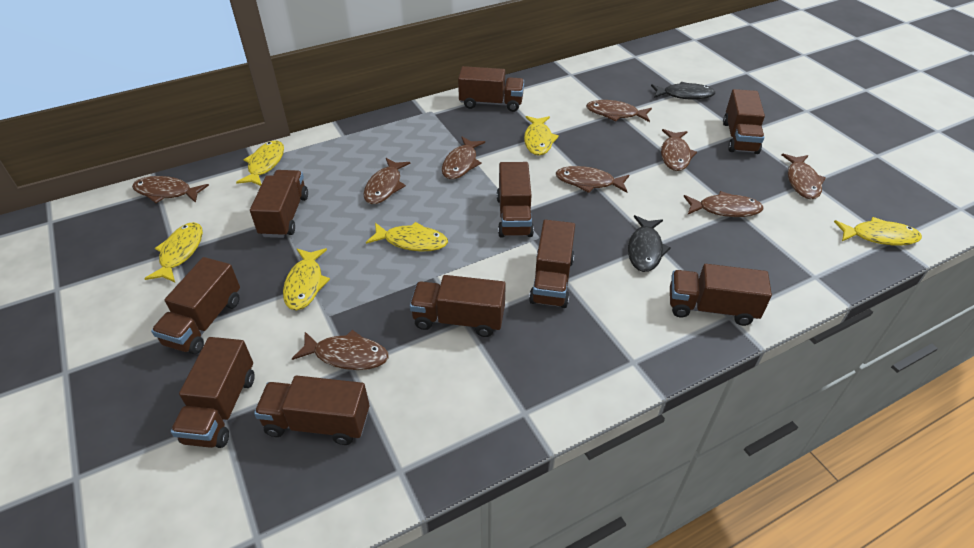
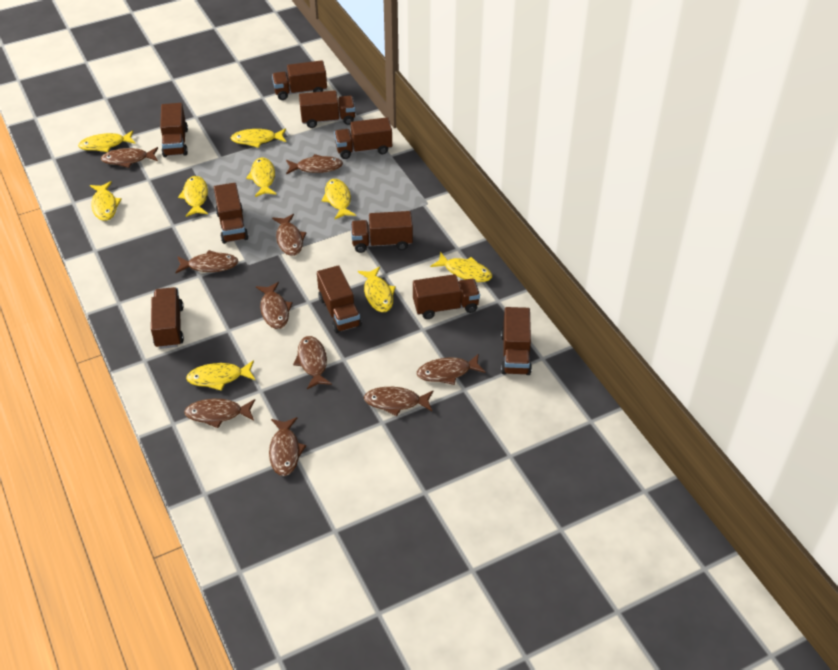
black fish: 2 -> 0
brown fish: 9 -> 10
yellow fish: 6 -> 9

